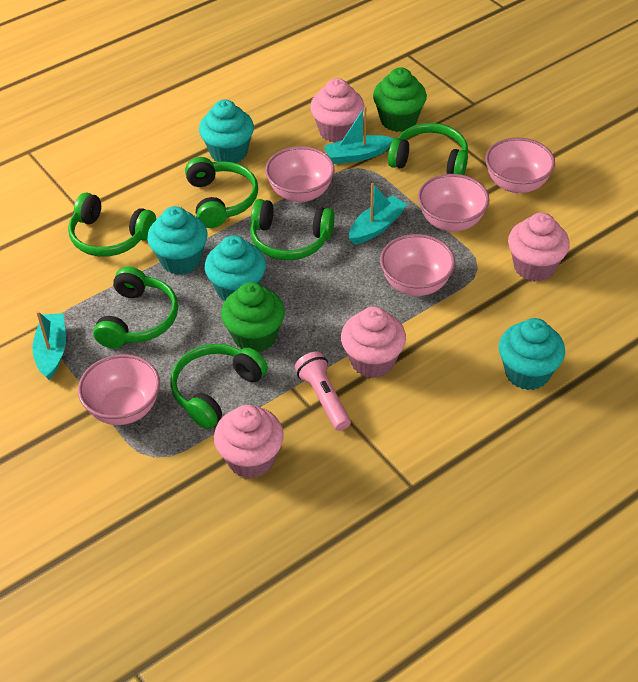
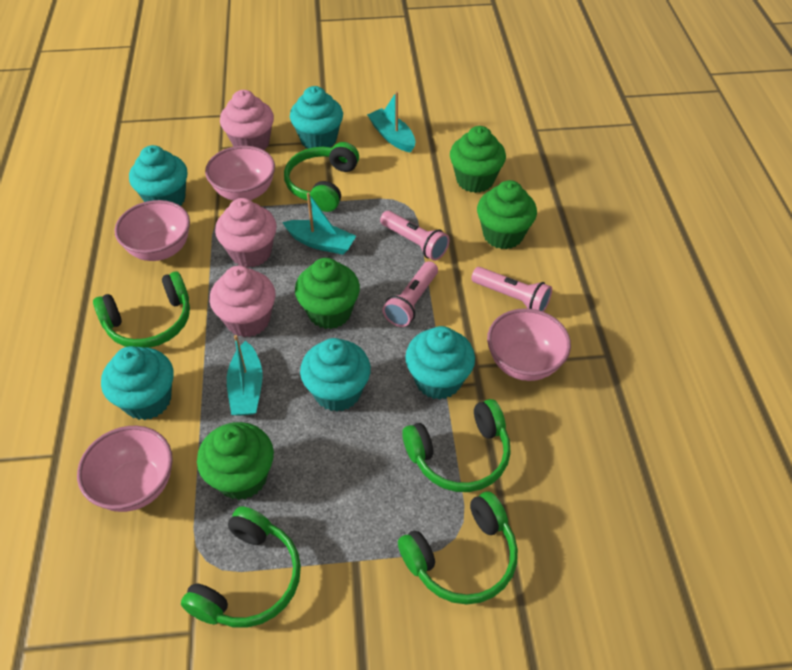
green cupcake: 2 -> 4
green headphones: 6 -> 5
pink bowl: 5 -> 4
pink cupcake: 4 -> 3
pink flashlight: 1 -> 3
turquoise cupcake: 4 -> 5

